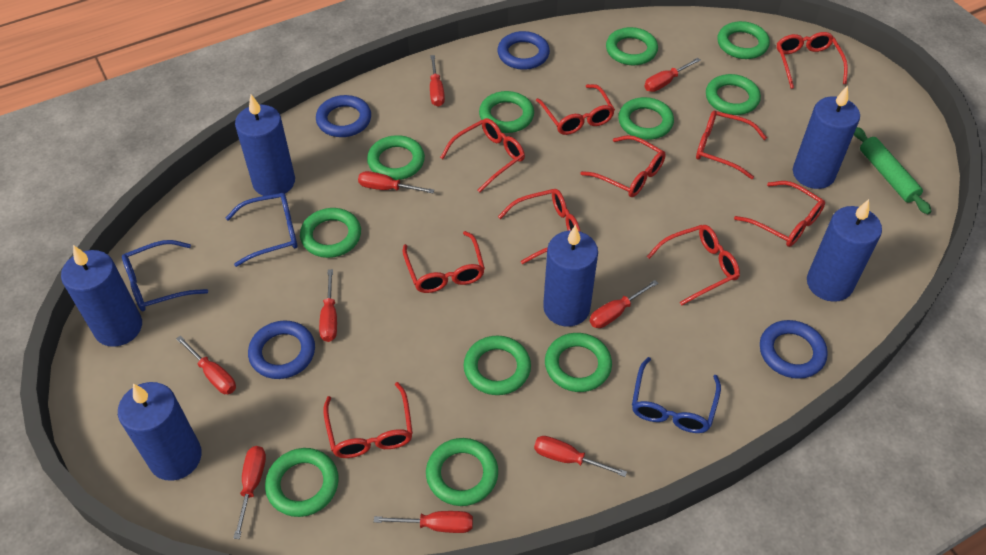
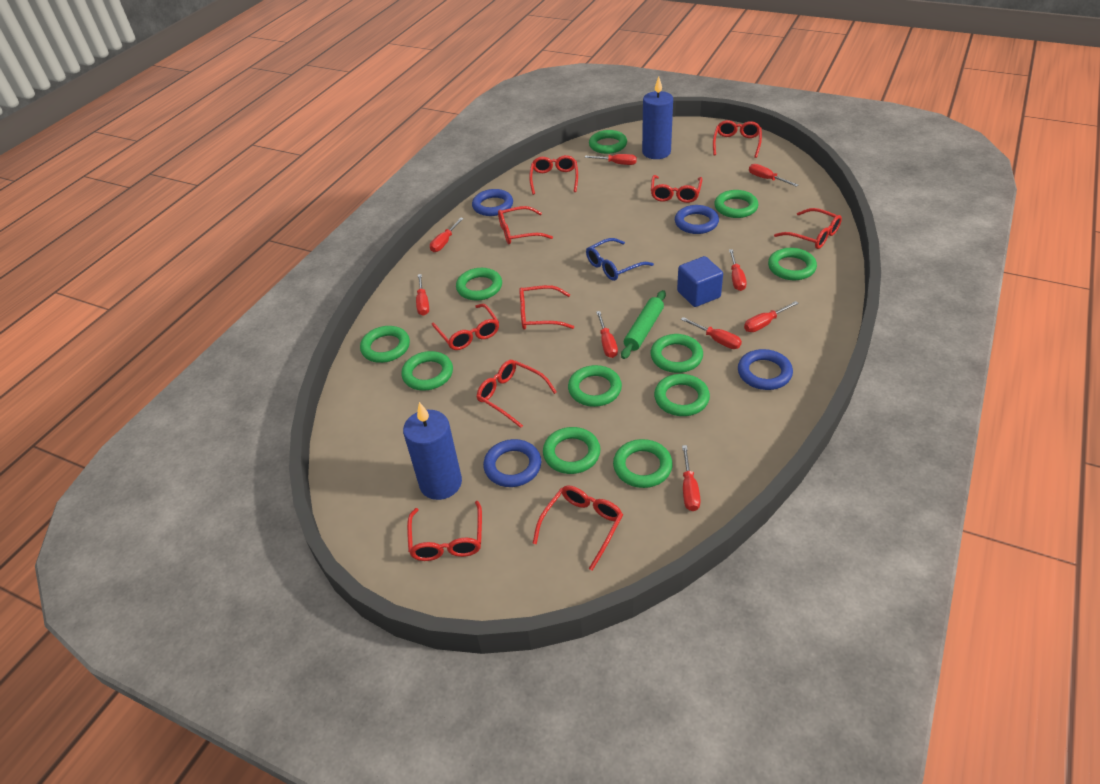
blue candle: 6 -> 2
blue cube: 0 -> 1
blue glasses: 3 -> 1

